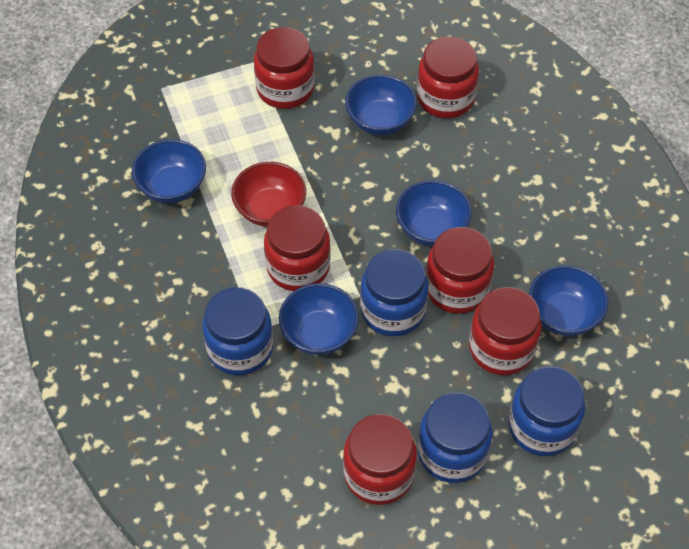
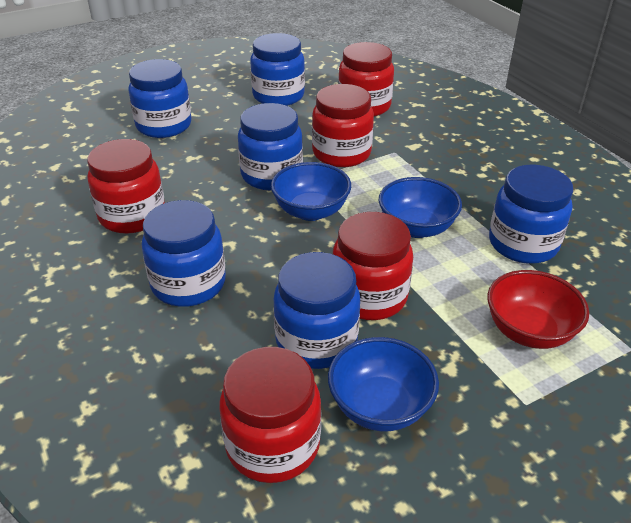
blue bowl: 5 -> 3
blue jar: 4 -> 6
red jar: 6 -> 5

